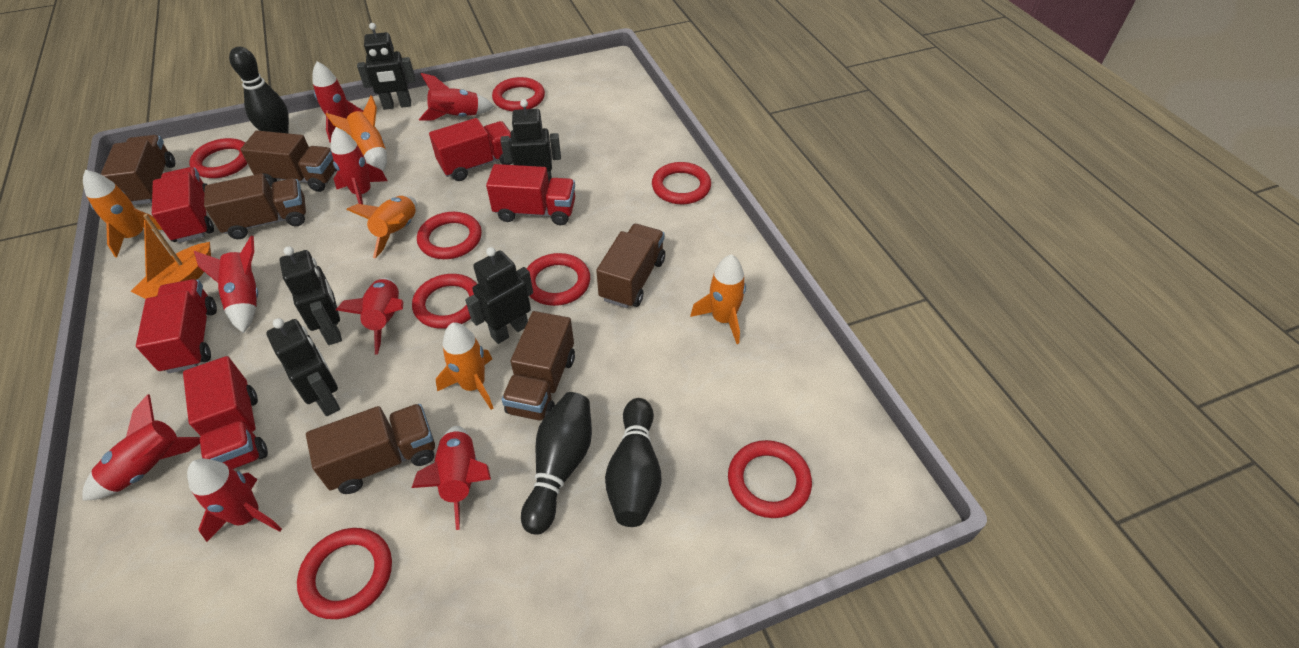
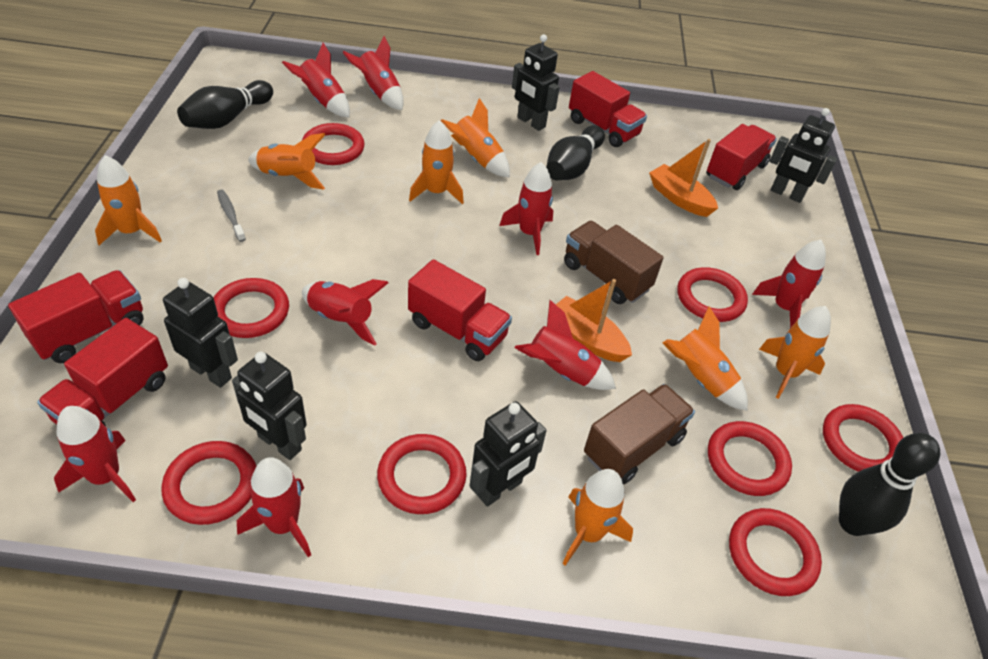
brown truck: 6 -> 2
grey toothbrush: 0 -> 1
orange boat: 1 -> 2
orange rocket: 5 -> 7

